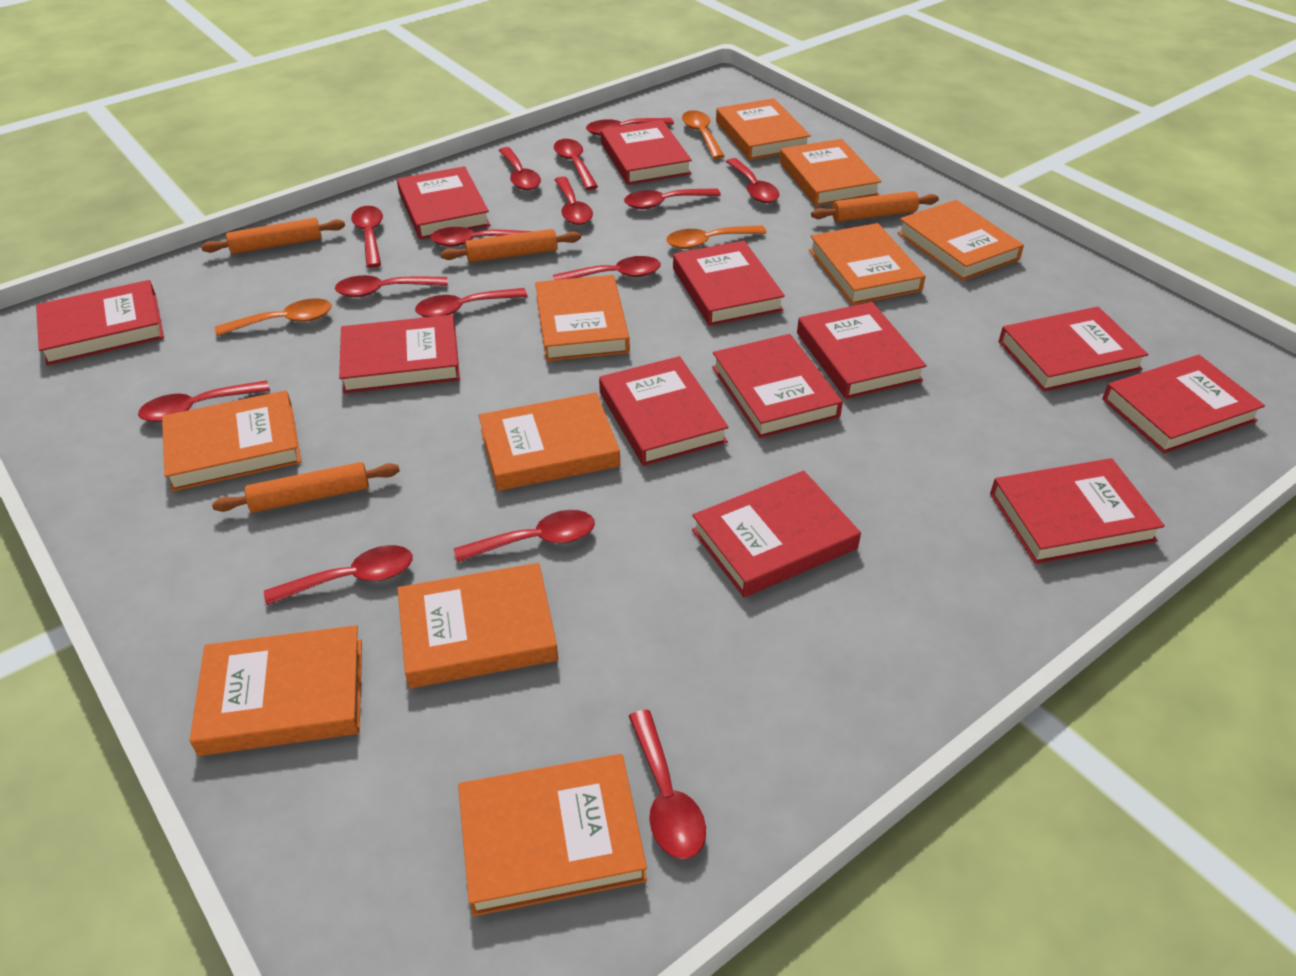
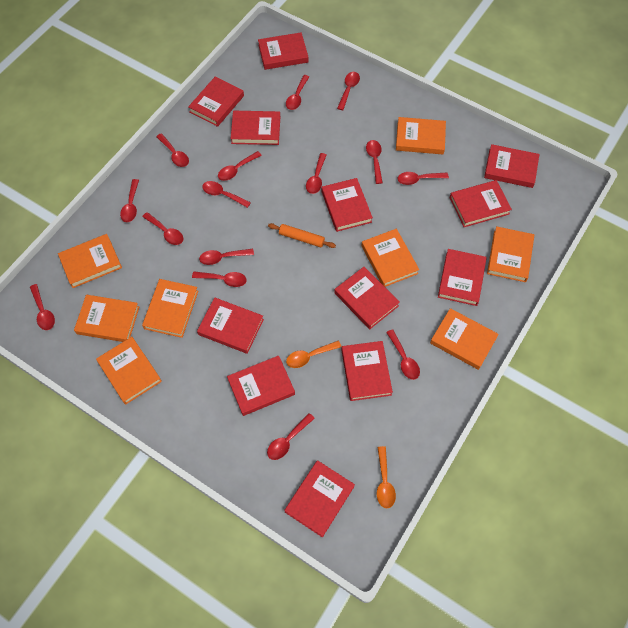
orange book: 10 -> 8
orange rolling pin: 4 -> 1
orange spoon: 3 -> 2

